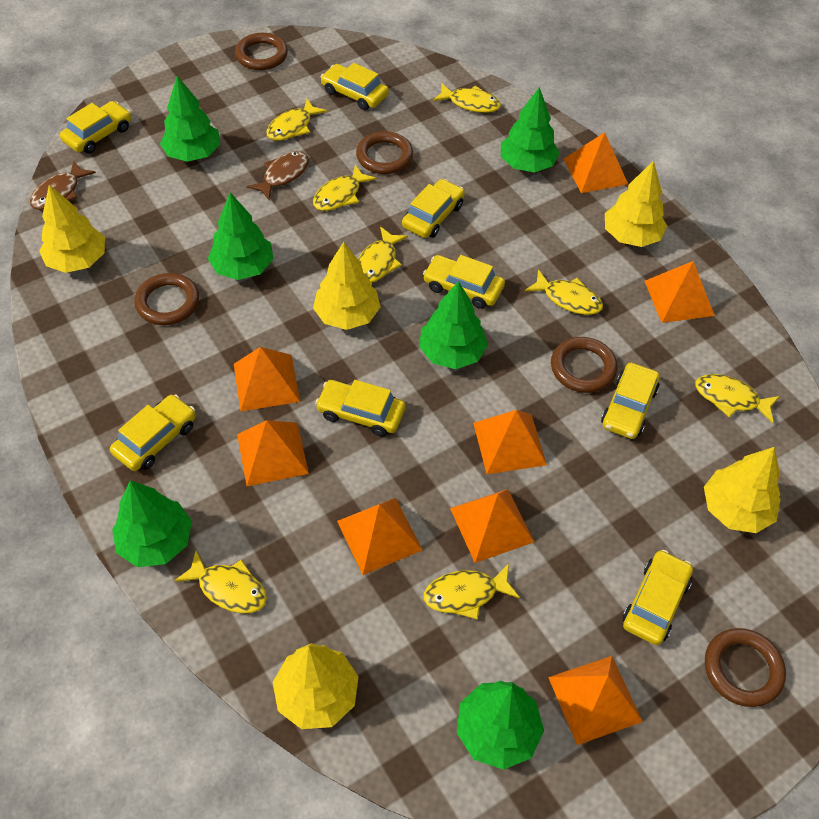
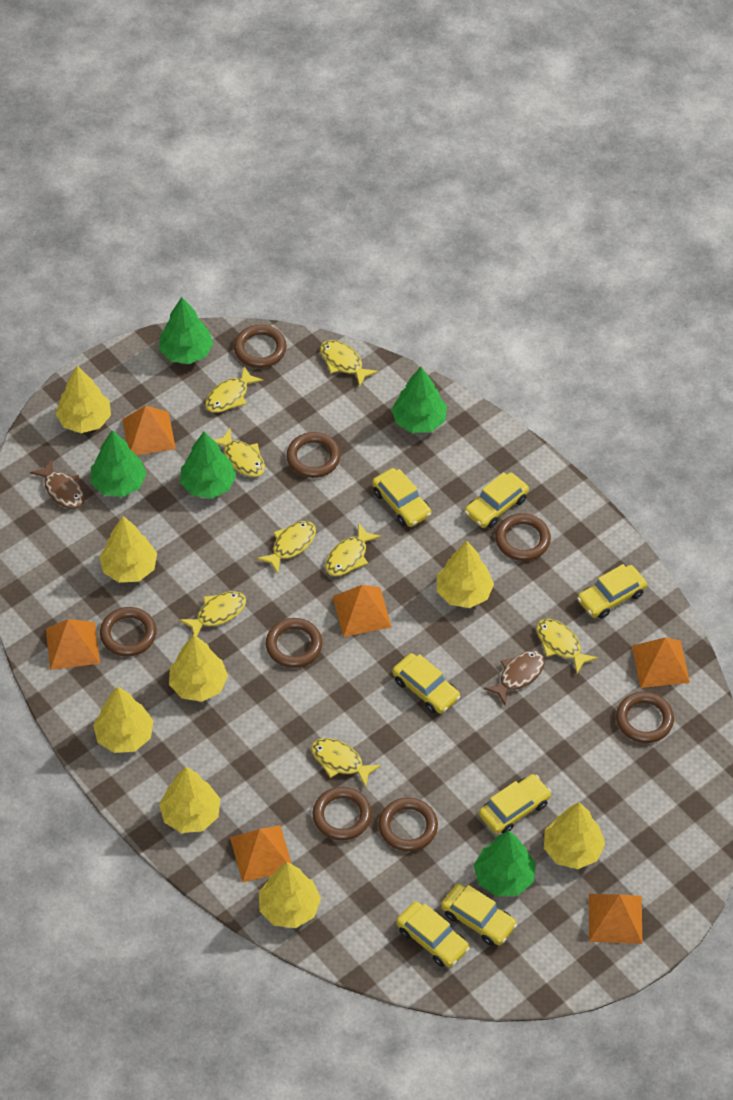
brown ring: 5 -> 8
green tree: 6 -> 5
orange pyramid: 8 -> 6
yellow car: 8 -> 7
yellow tree: 5 -> 8

